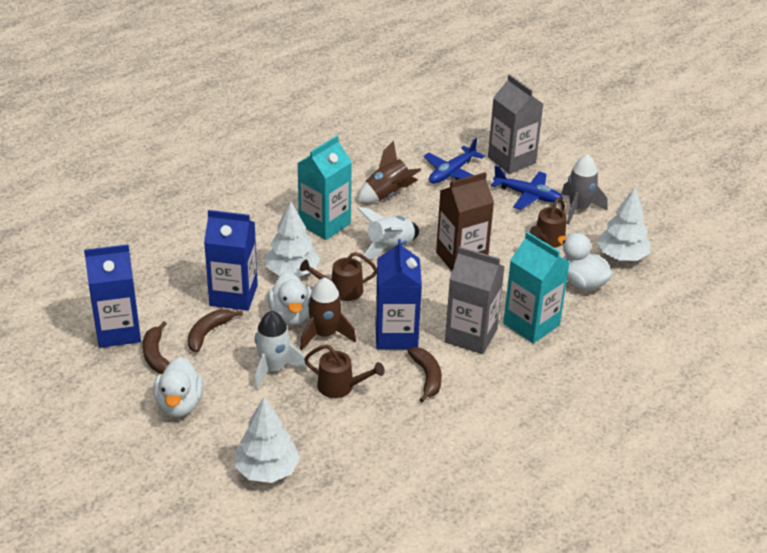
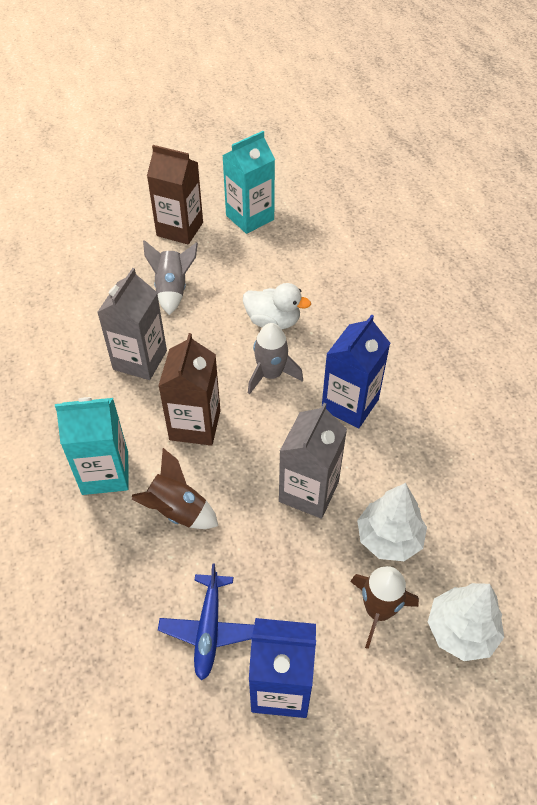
blue carton: 3 -> 2
blue plane: 2 -> 1
brown banana: 3 -> 0
brown carton: 1 -> 2
brown watering can: 3 -> 0
grey rocket: 1 -> 2
white duck: 3 -> 1
white rocket: 2 -> 0
white tree: 3 -> 2

